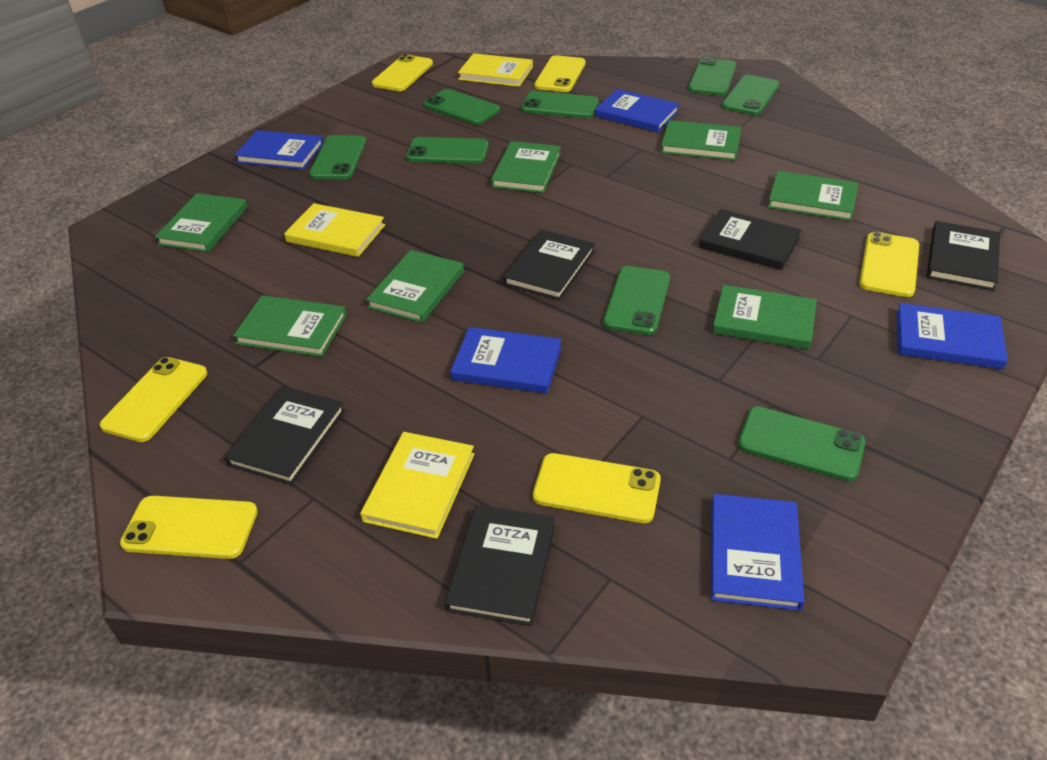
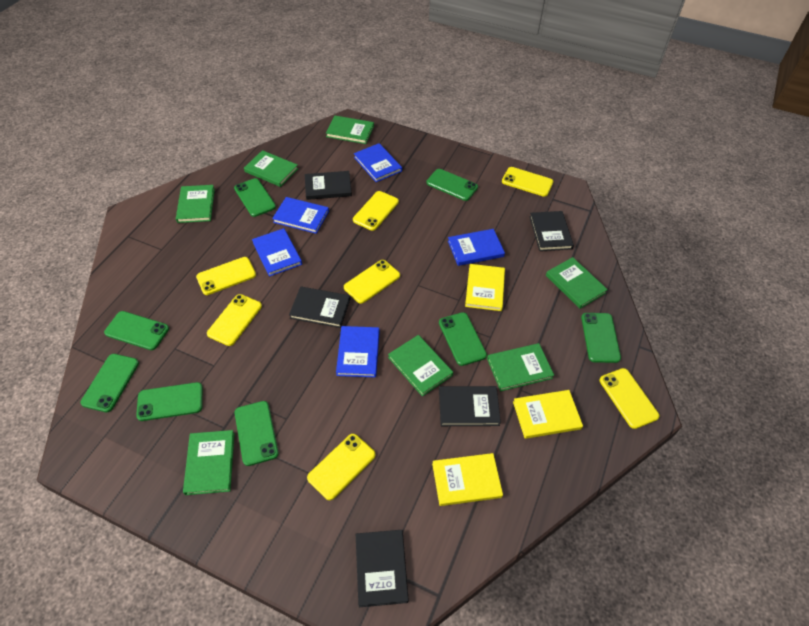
yellow phone: 6 -> 7

